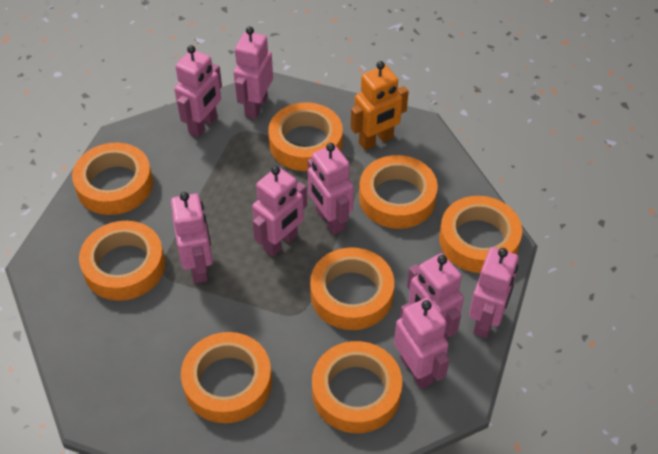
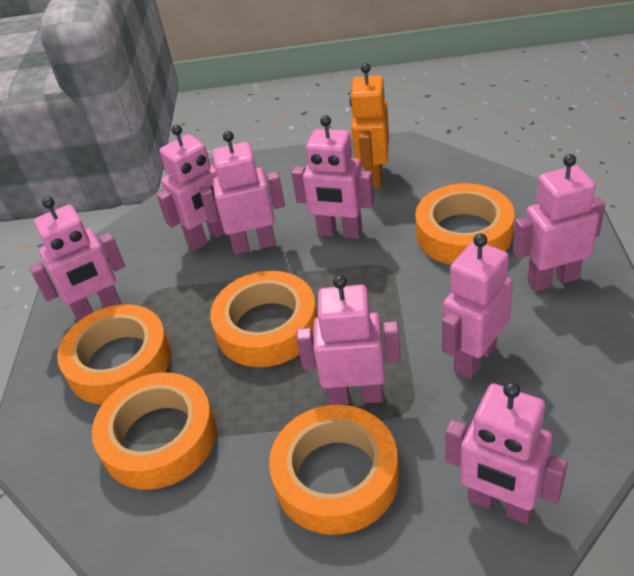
orange tape: 8 -> 5

